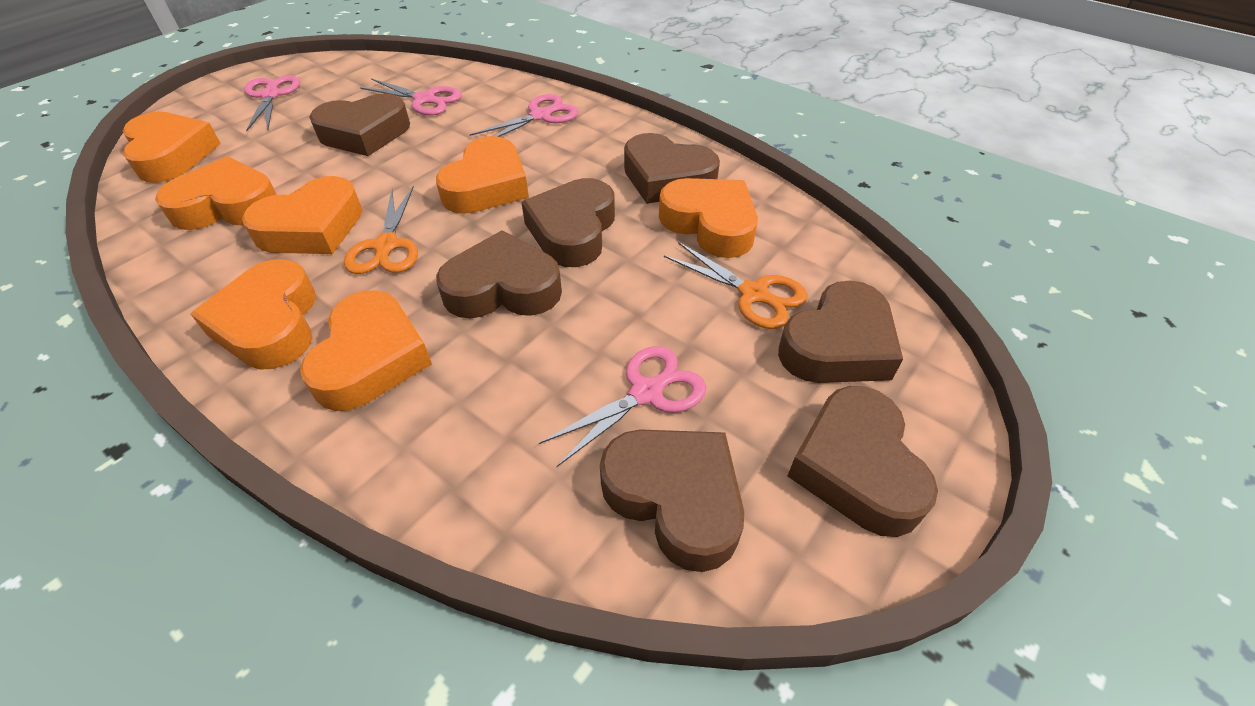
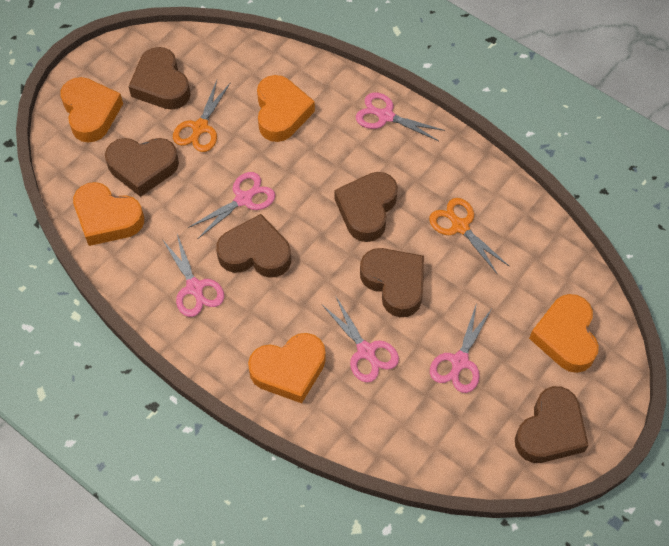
brown heart: 7 -> 6
orange heart: 7 -> 5
pink scissors: 4 -> 5

